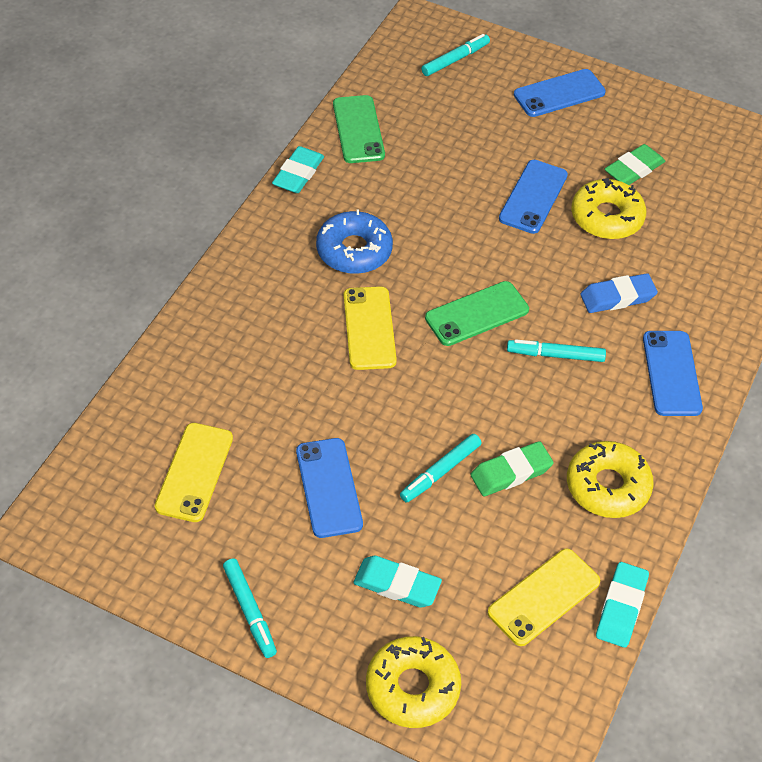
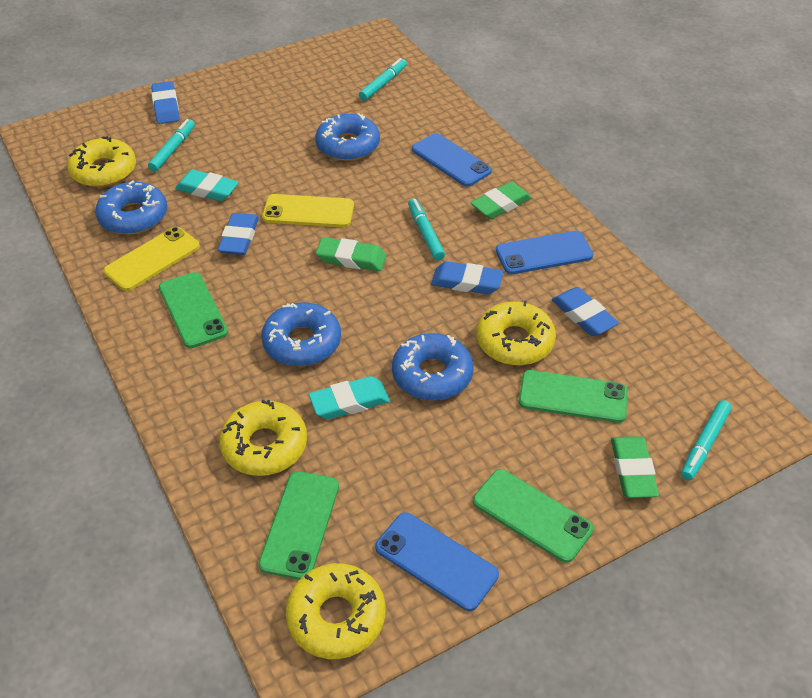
blue donut: 1 -> 4
blue eraser: 1 -> 4
blue phone: 4 -> 3
green eraser: 2 -> 3
green phone: 2 -> 4
turquoise eraser: 3 -> 2
yellow donut: 3 -> 4
yellow phone: 3 -> 2

